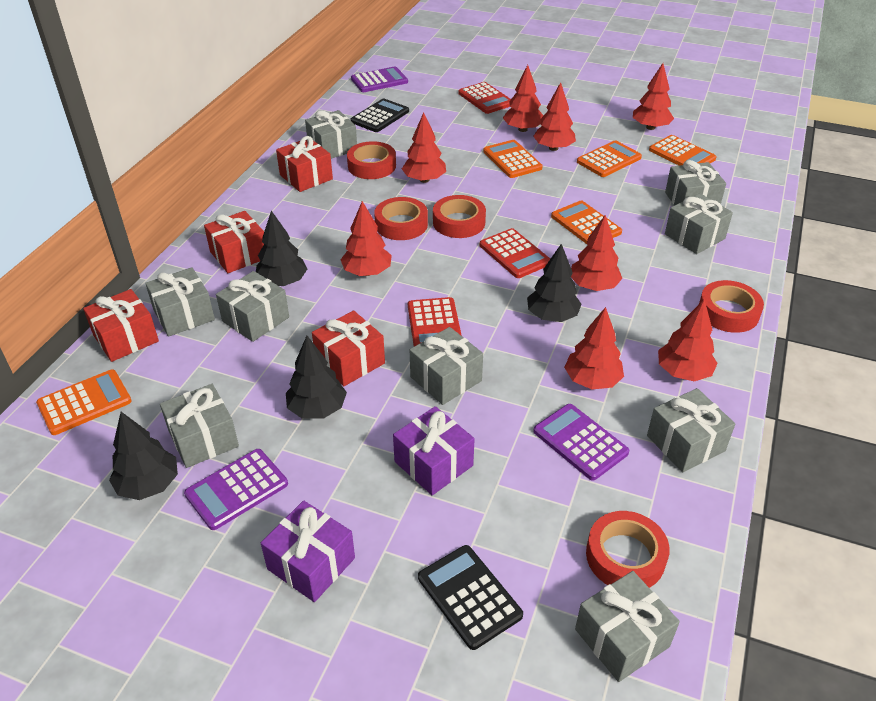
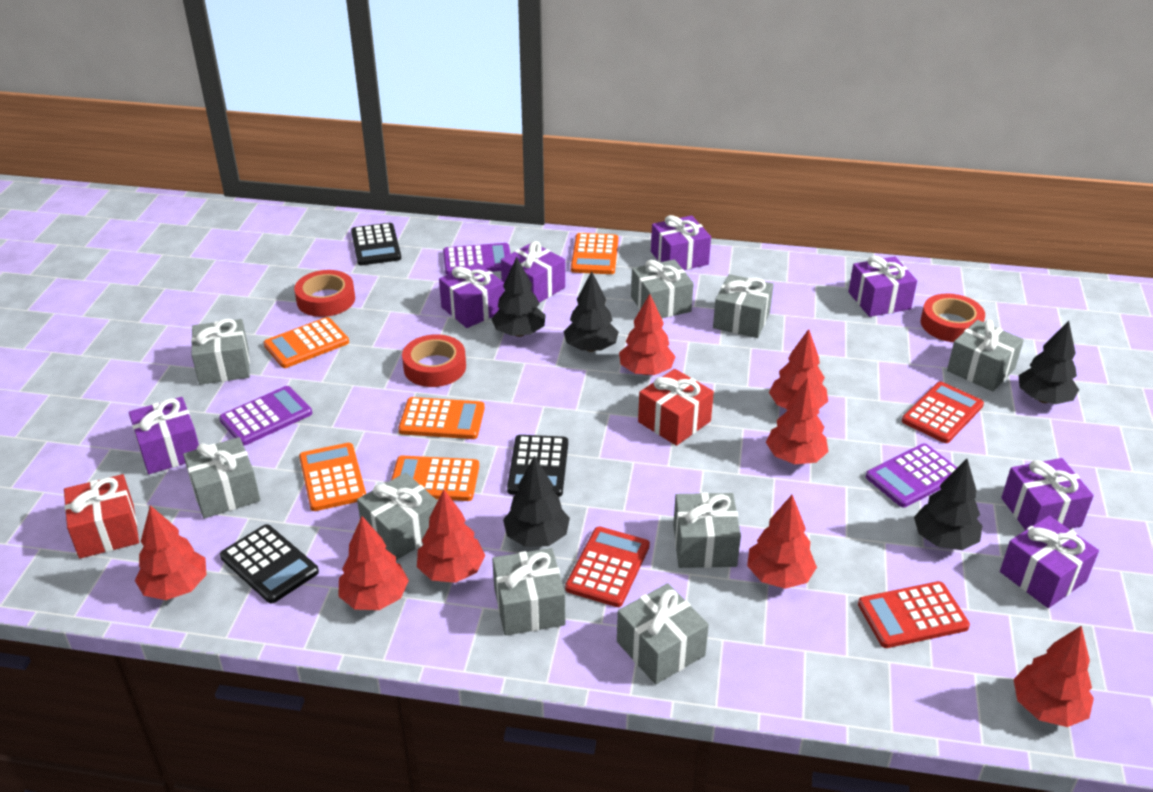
black calculator: 2 -> 3
black tree: 4 -> 5
purple gift: 2 -> 7
red gift: 4 -> 2
red tape: 5 -> 3

